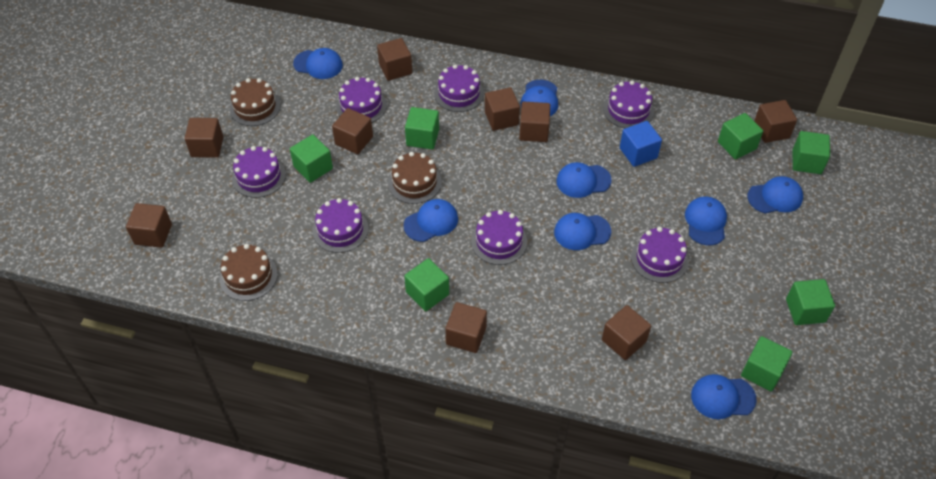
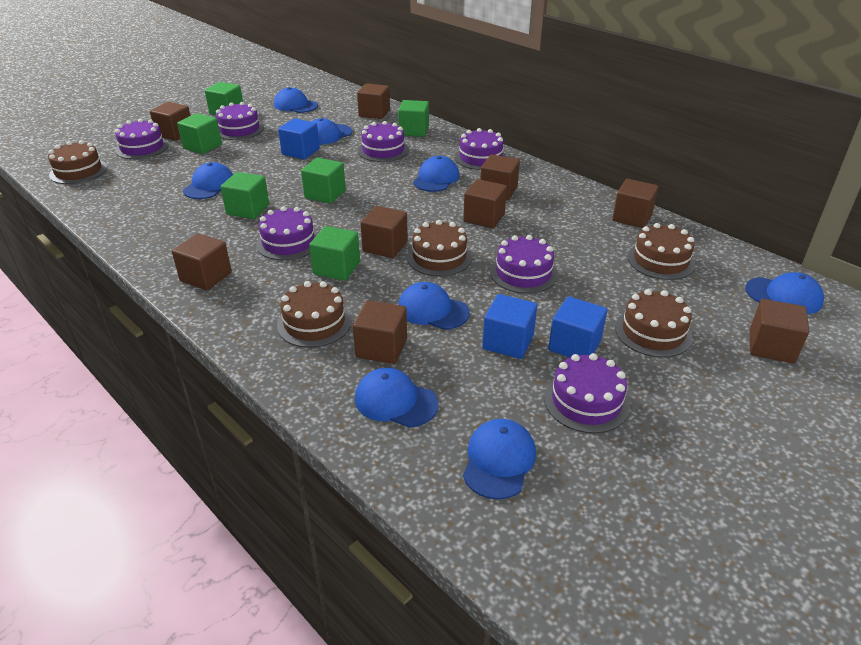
blue cube: 1 -> 3
brown cake: 3 -> 5
green cube: 7 -> 6

